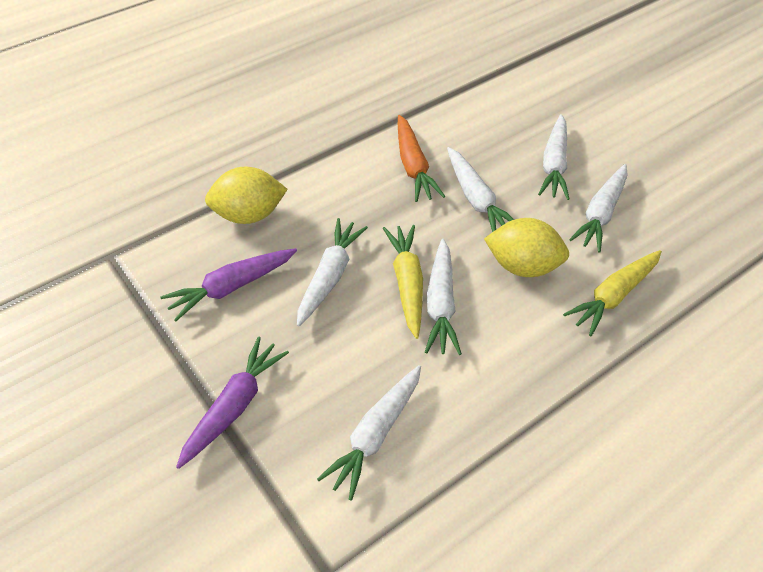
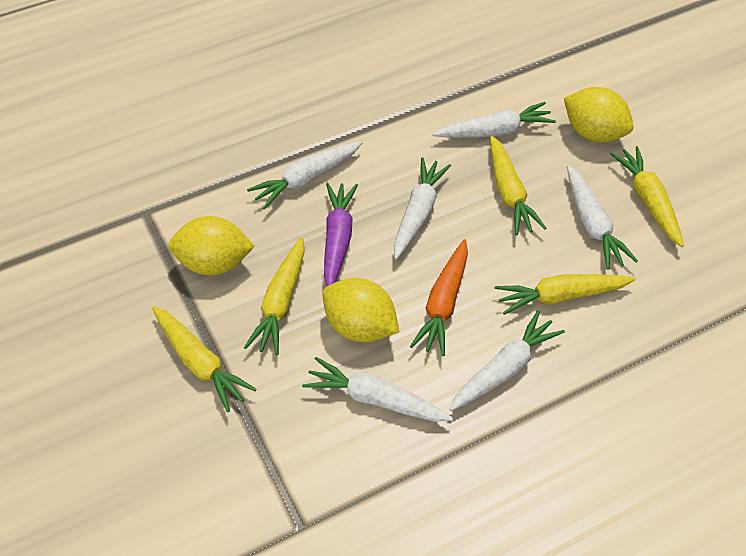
purple carrot: 2 -> 1
yellow carrot: 2 -> 5
yellow lemon: 2 -> 3

